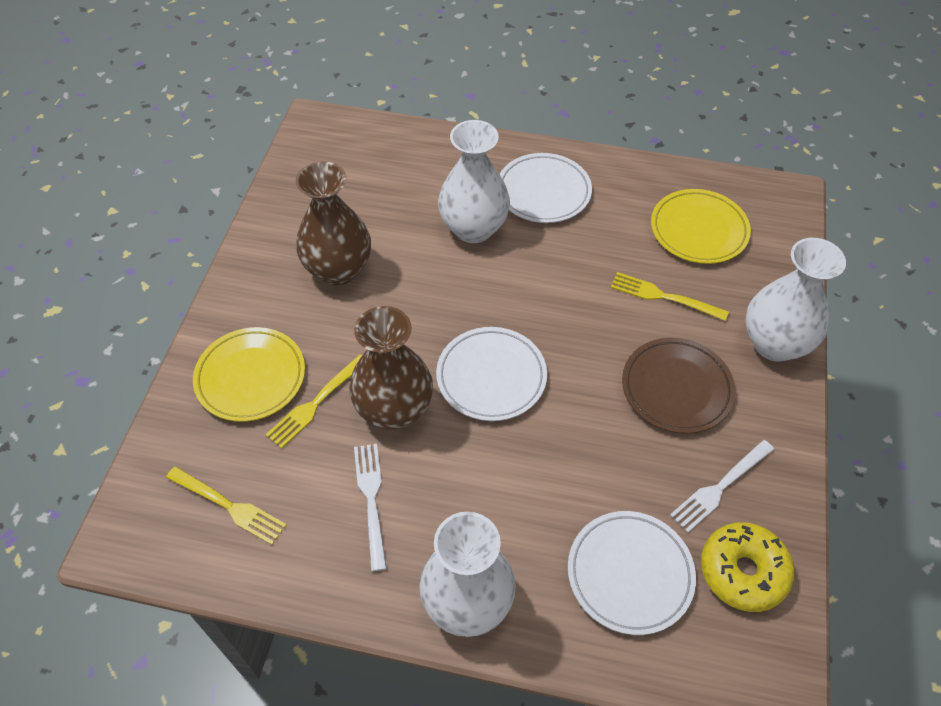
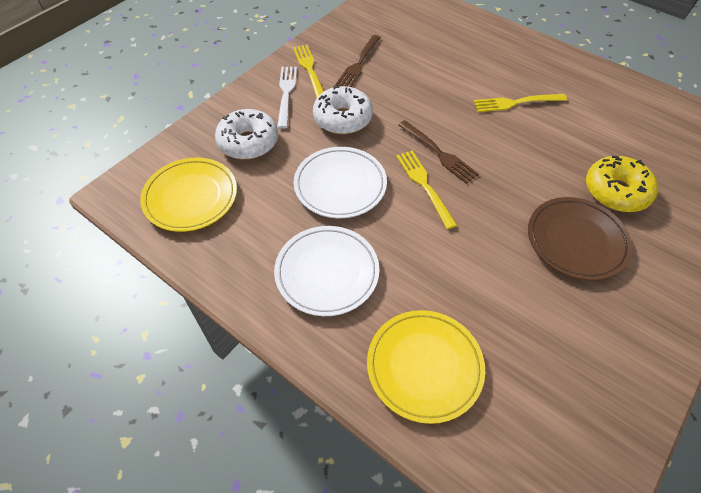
brown fork: 0 -> 2
brown vase: 2 -> 0
white donut: 0 -> 2
white fork: 2 -> 1
white plate: 3 -> 2
white vase: 3 -> 0

